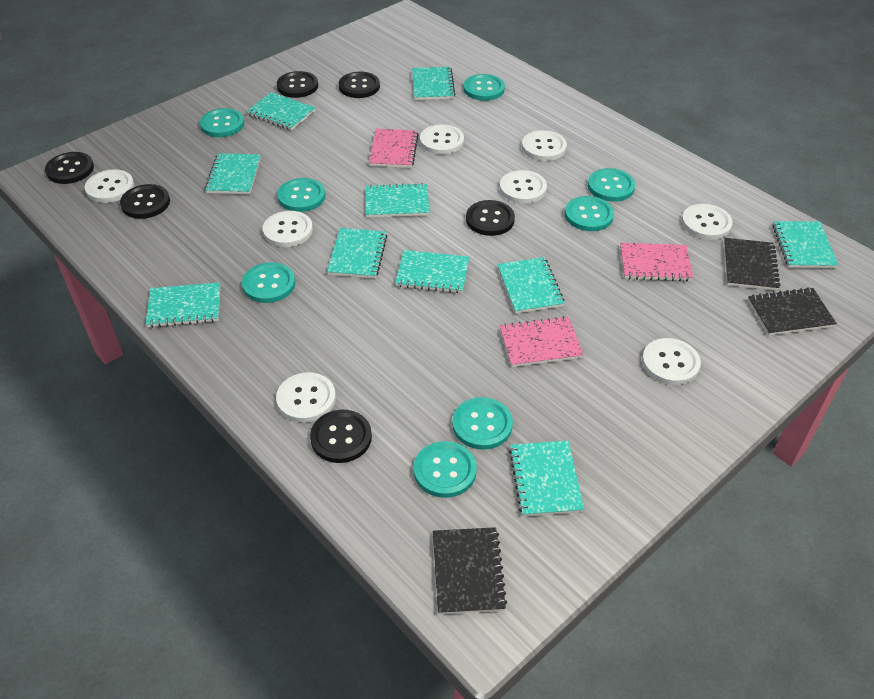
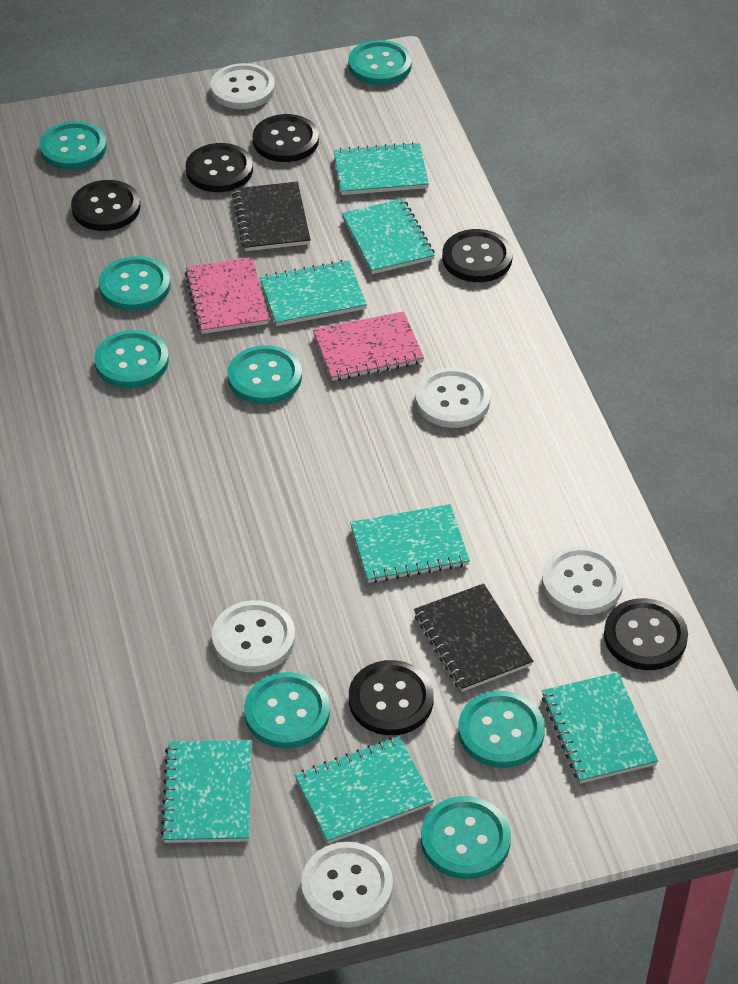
black notebook: 3 -> 2
pink notebook: 3 -> 2
turquoise notebook: 10 -> 7
white button: 8 -> 5

